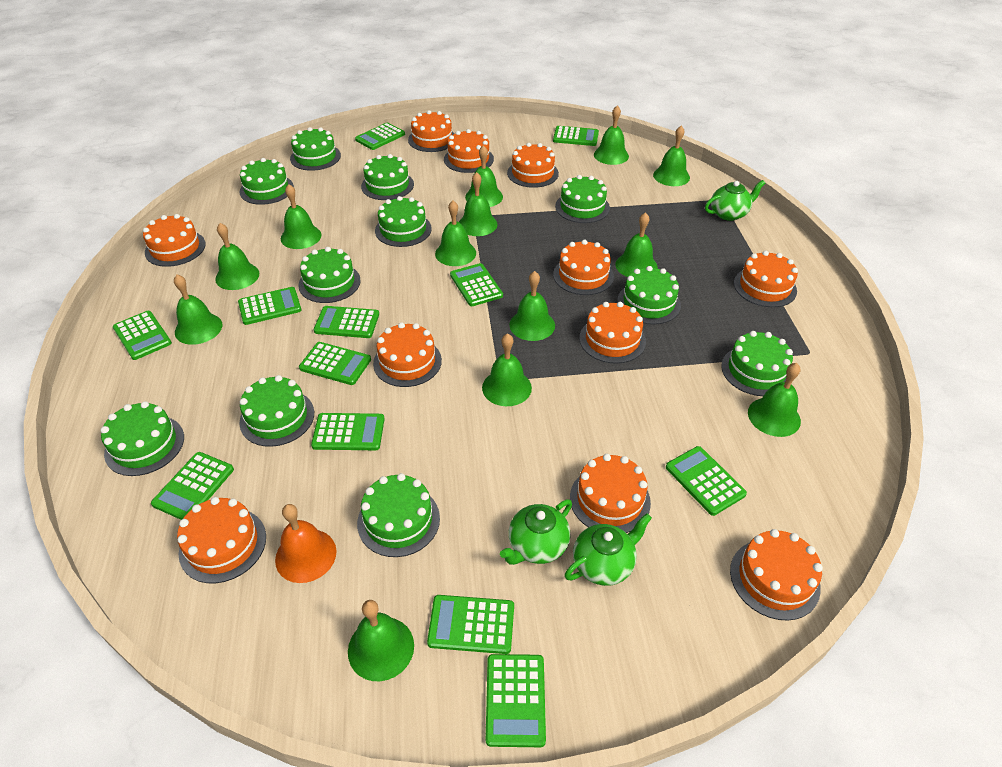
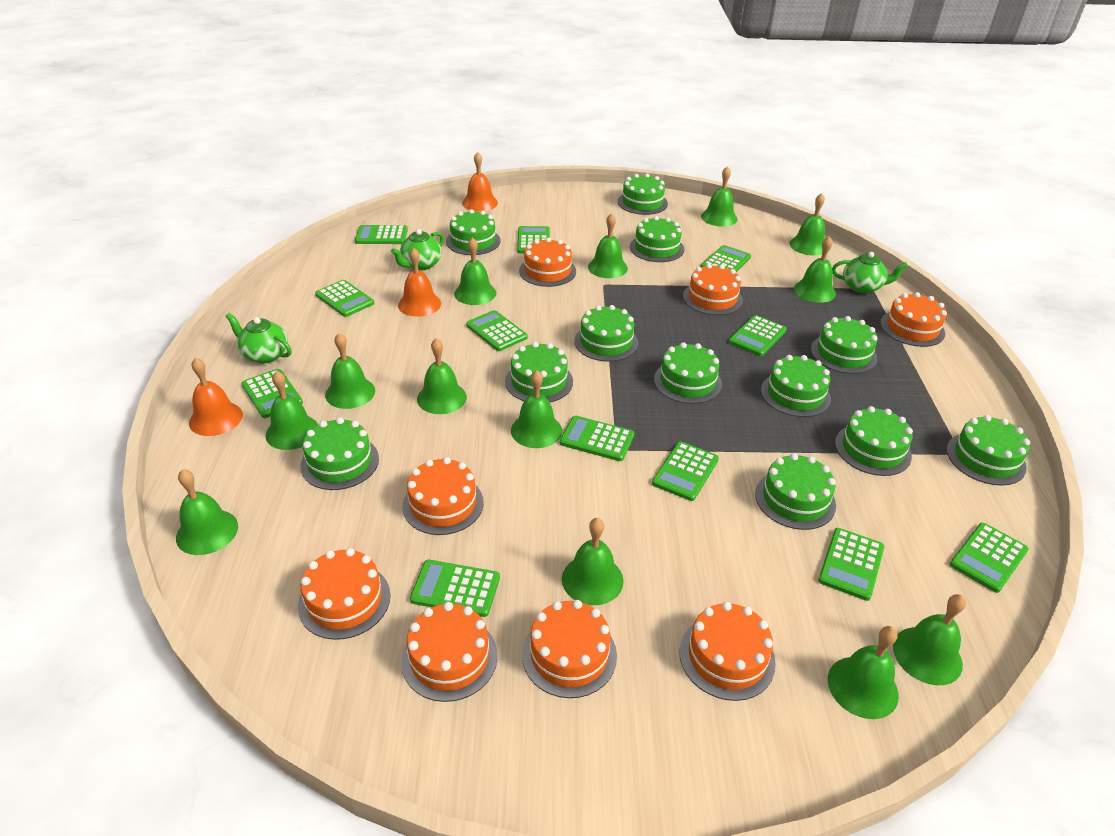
green cake: 11 -> 12
orange bell: 1 -> 3
orange cake: 11 -> 8

